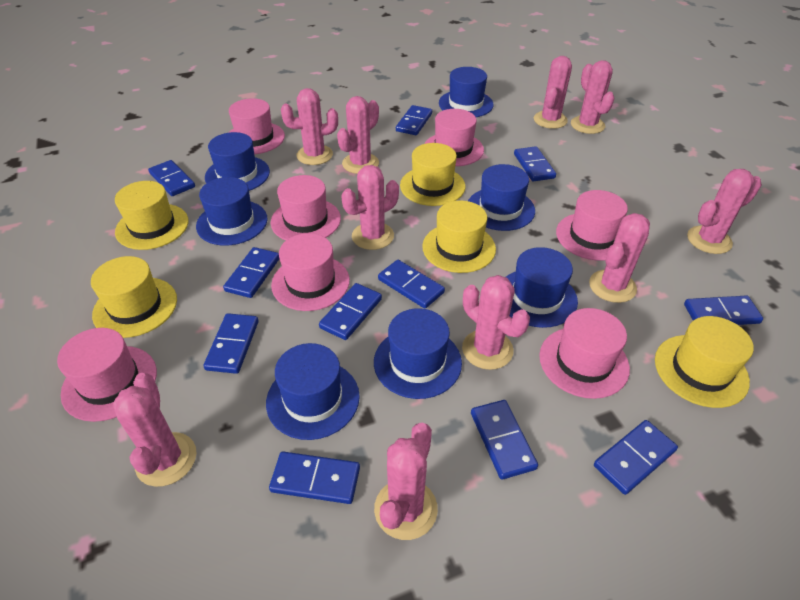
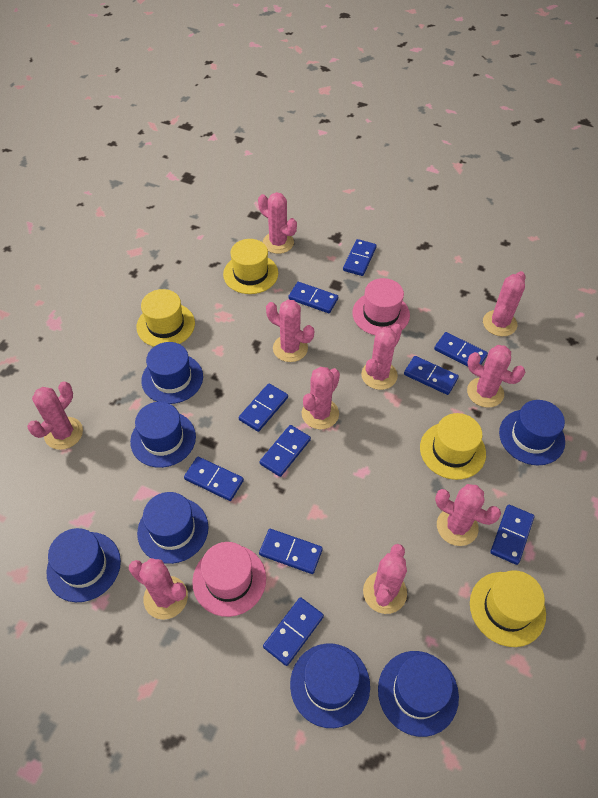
blue domino: 11 -> 10
pink hat: 7 -> 2
yellow hat: 5 -> 4

